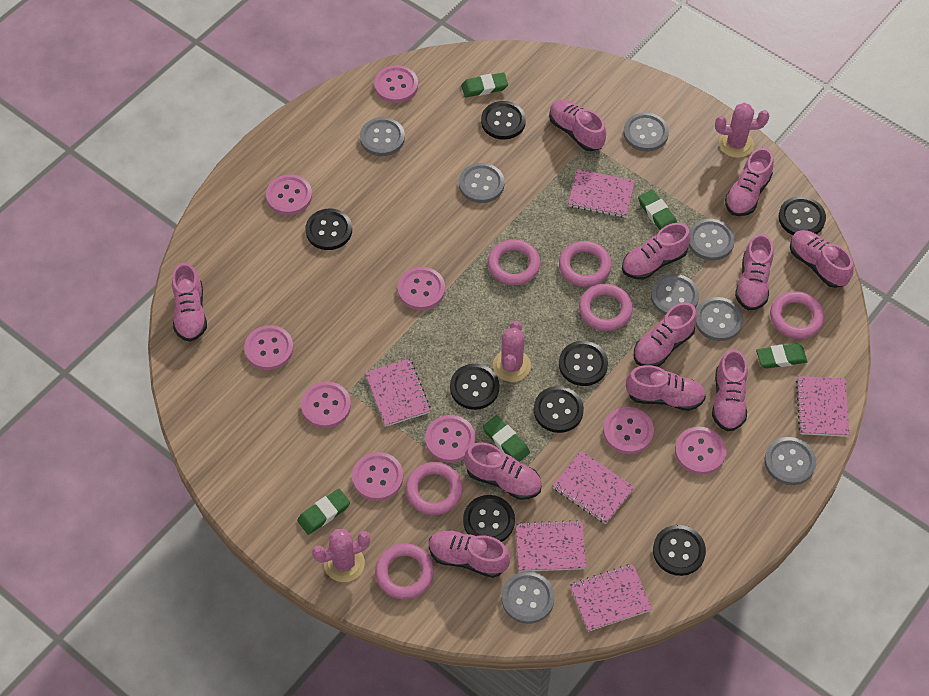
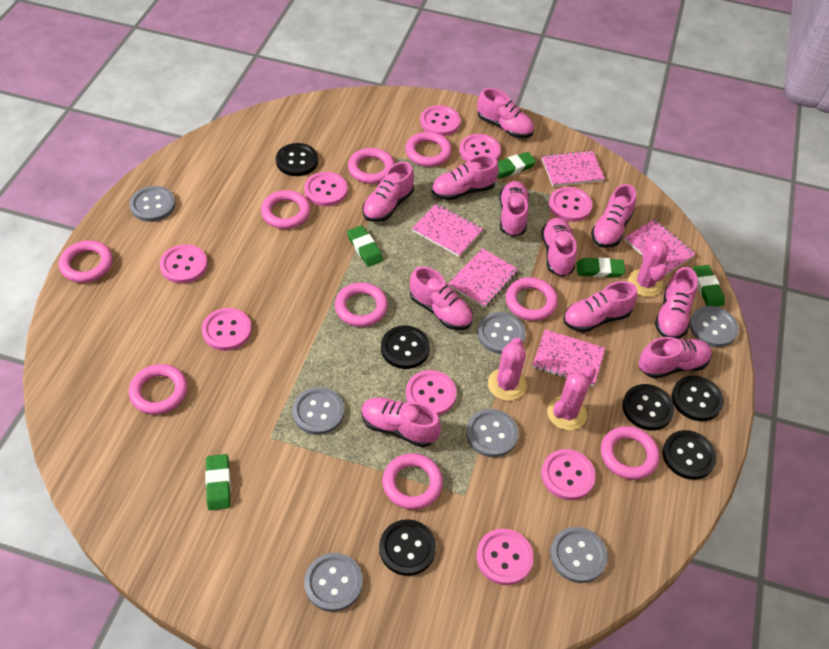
black button: 8 -> 6
grey button: 8 -> 7
pink notebook: 6 -> 5
pink ring: 6 -> 9

